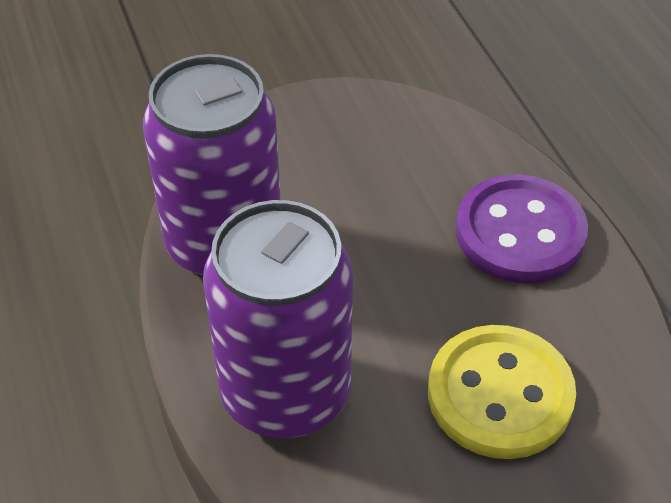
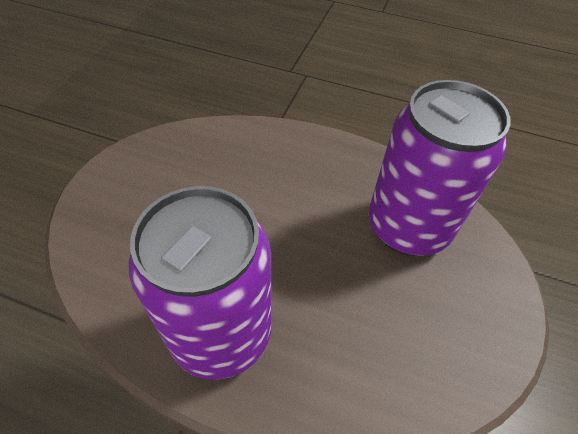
purple button: 1 -> 0
yellow button: 1 -> 0

